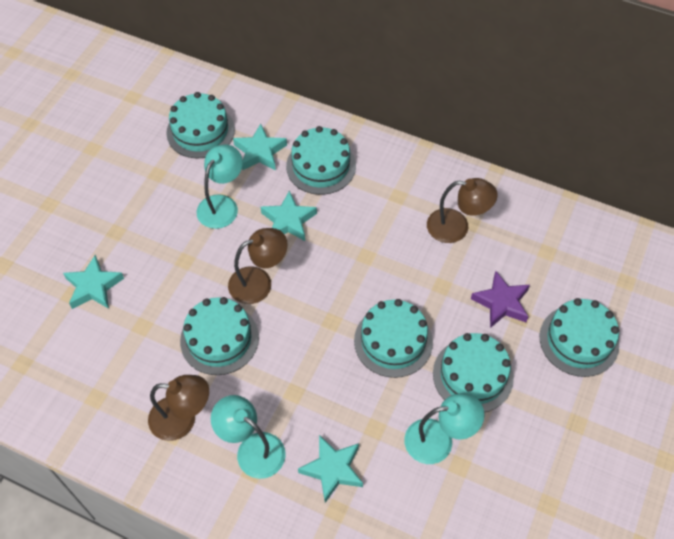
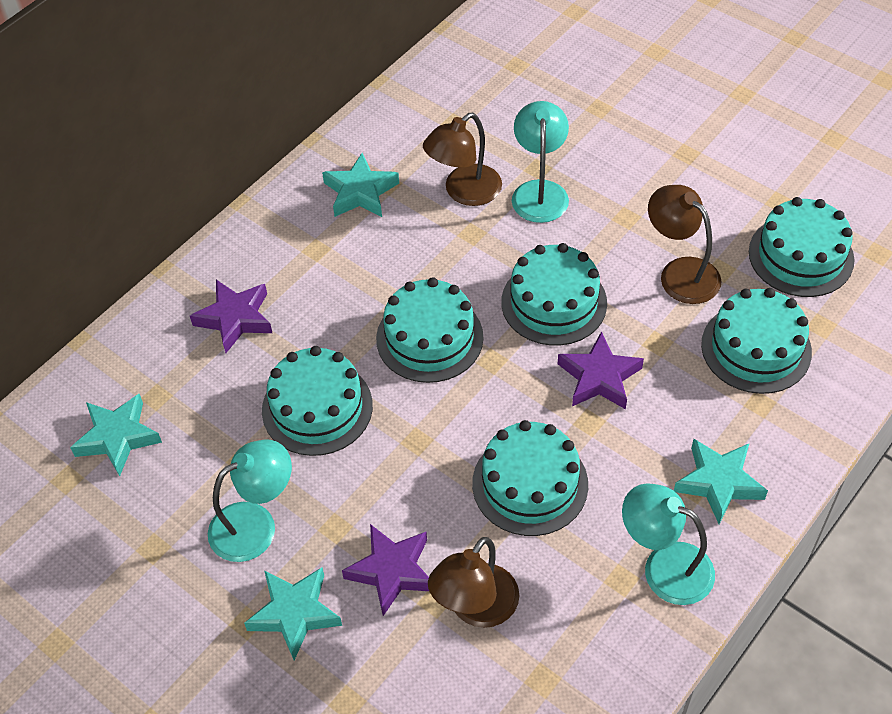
purple star: 1 -> 3

